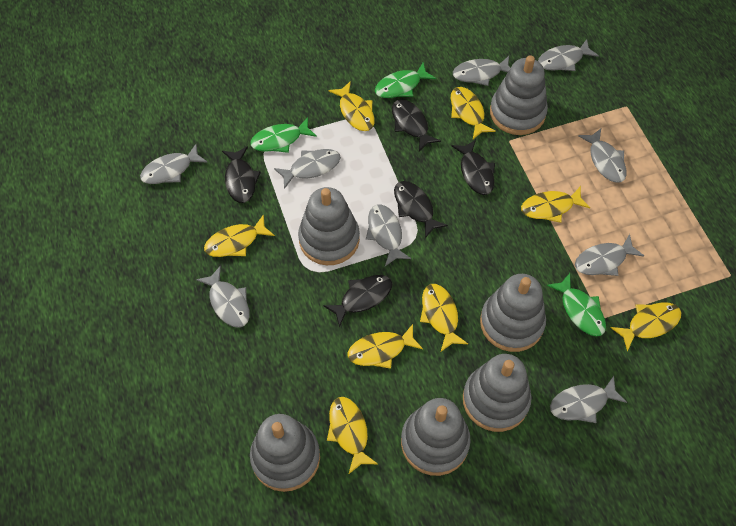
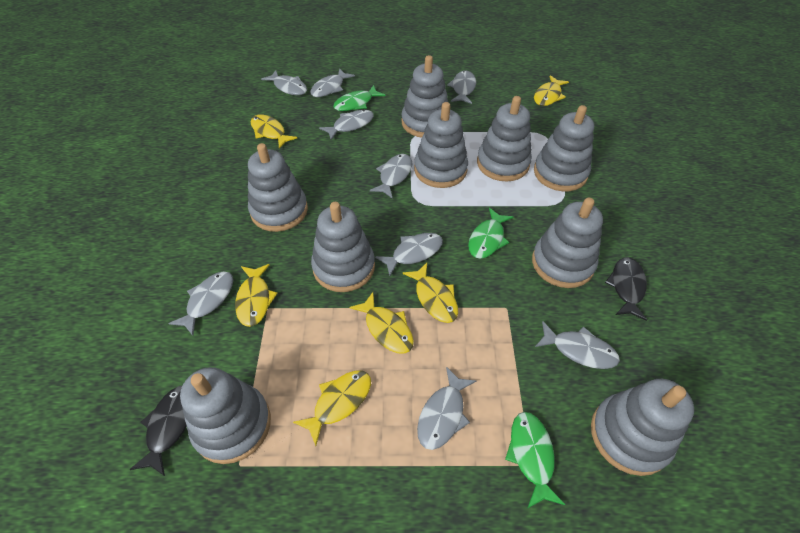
black fish: 5 -> 2
grey stacking toy: 6 -> 9
yellow fish: 8 -> 6

